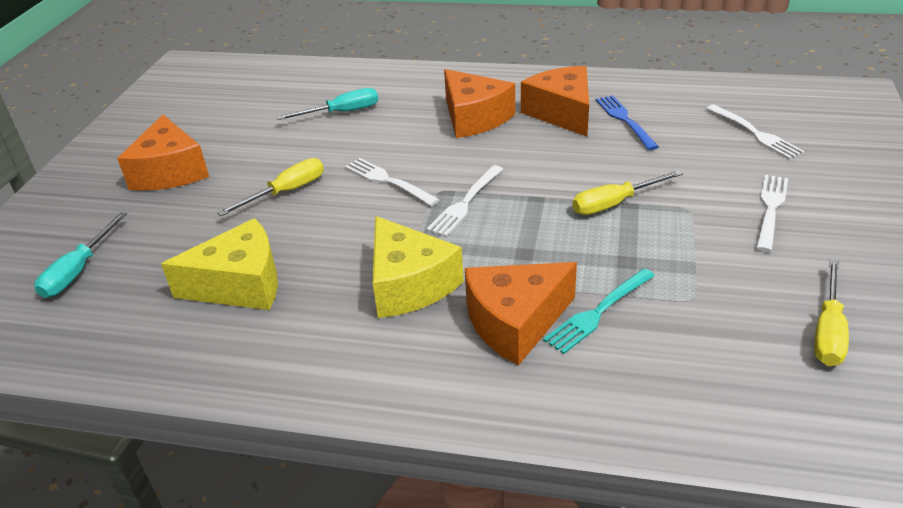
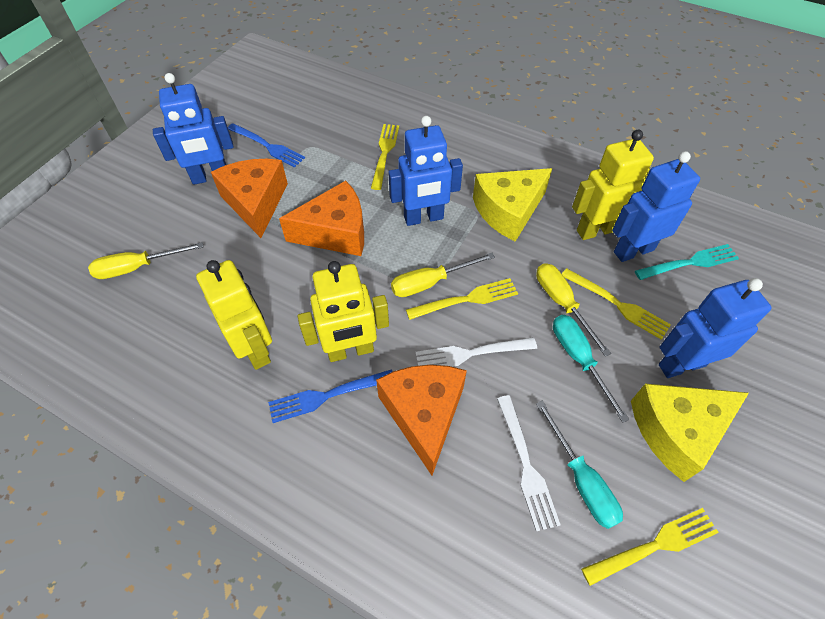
blue fork: 1 -> 2
blue robot: 0 -> 4
orange cheese: 4 -> 3
white fork: 4 -> 2
yellow fork: 0 -> 4
yellow robot: 0 -> 3

